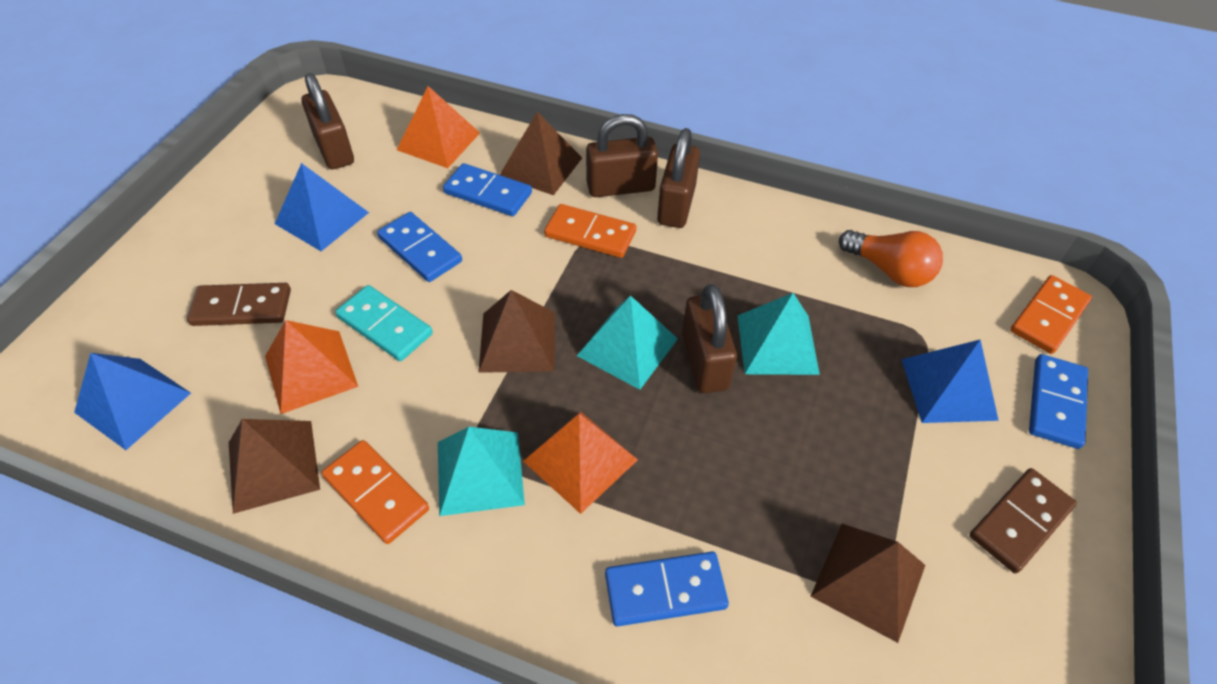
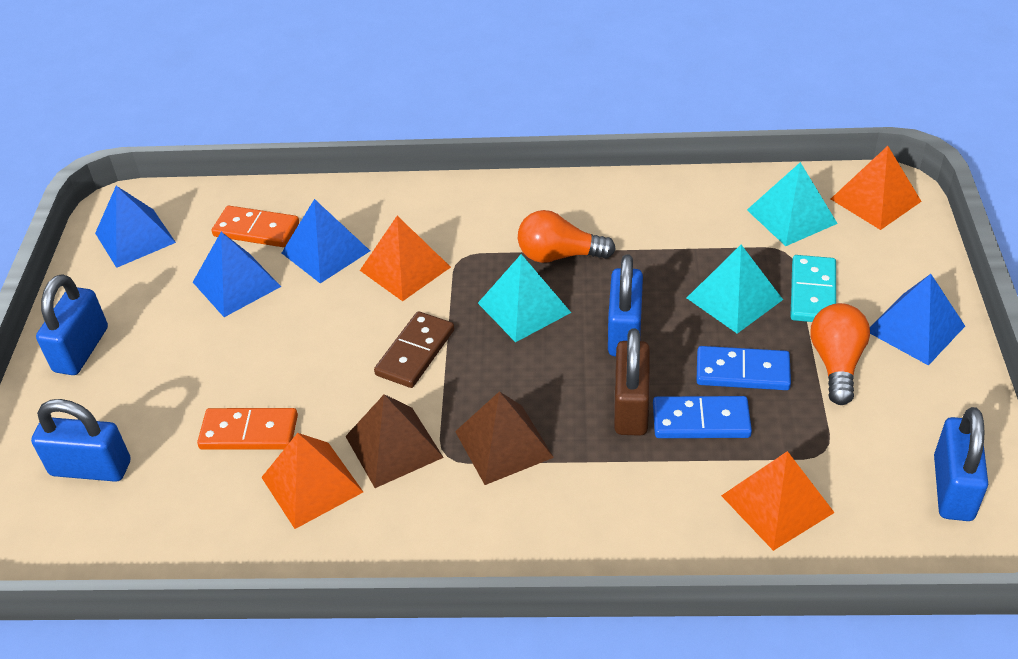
blue domino: 4 -> 2
blue padlock: 0 -> 4
blue pyramid: 3 -> 4
brown domino: 2 -> 1
brown padlock: 4 -> 1
brown pyramid: 4 -> 2
orange domino: 3 -> 2
orange light bulb: 1 -> 2
orange pyramid: 3 -> 4

